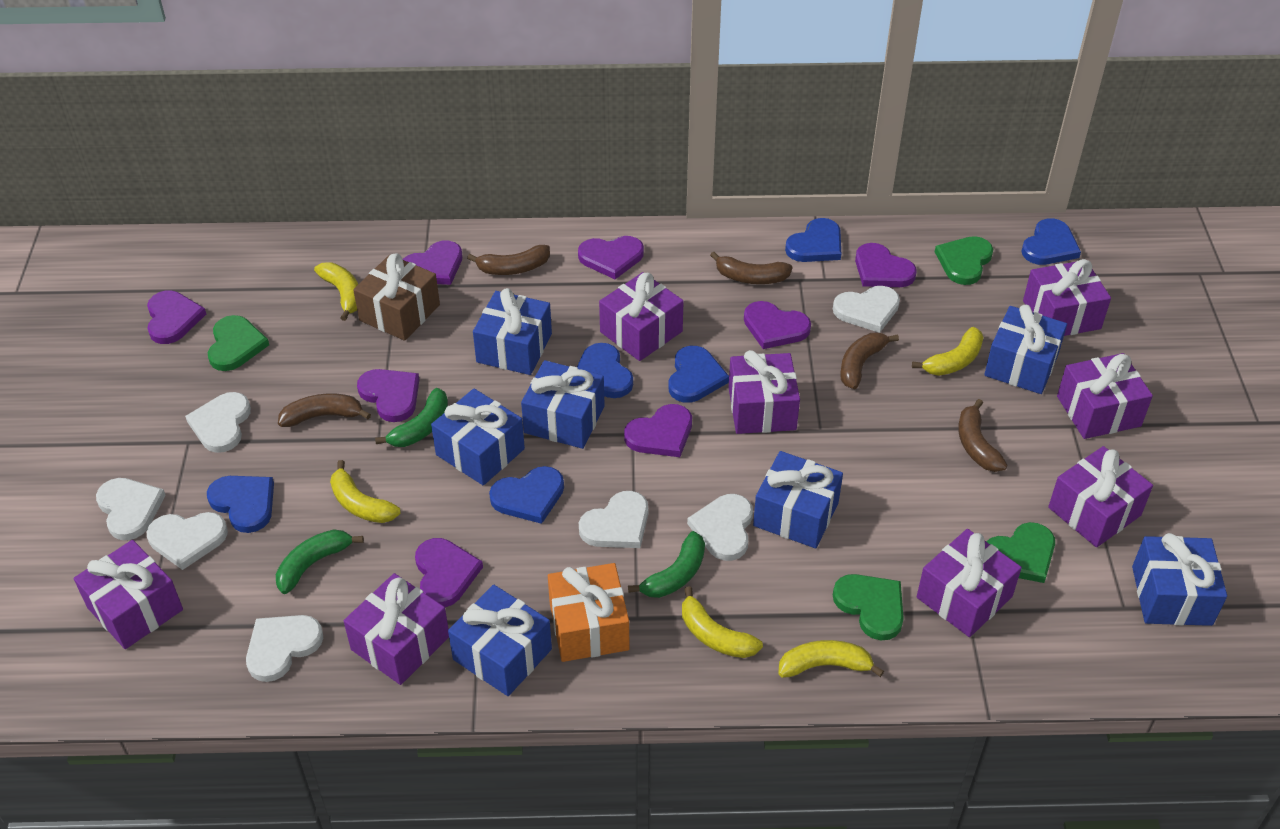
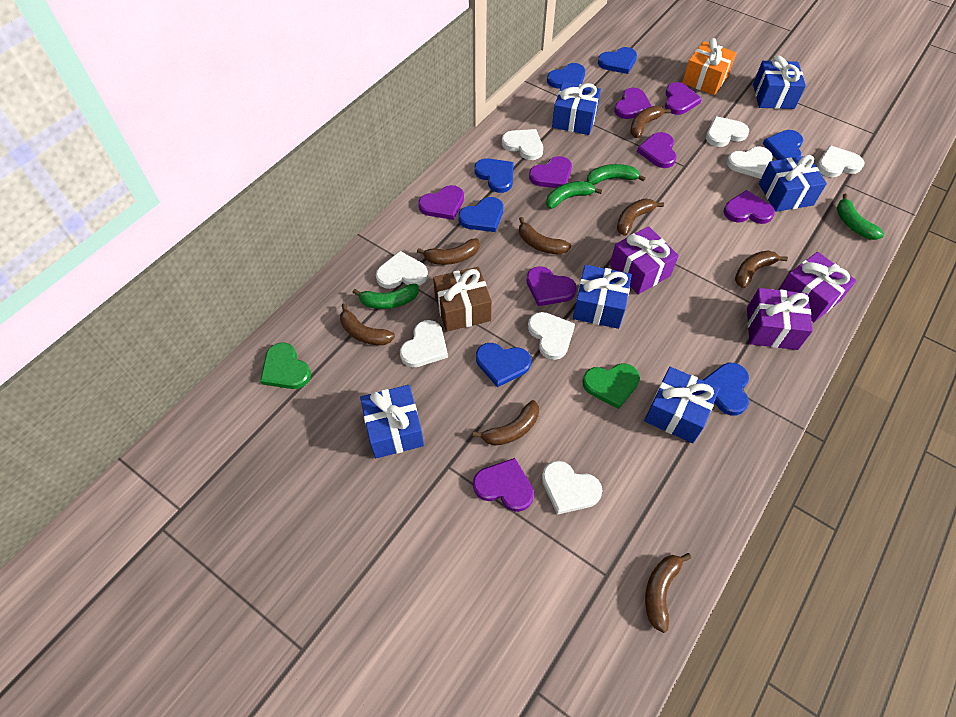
blue gift: 7 -> 6
blue heart: 6 -> 7
brown banana: 5 -> 8
green banana: 3 -> 4
green heart: 4 -> 2
purple gift: 8 -> 3
white heart: 7 -> 8
yellow banana: 5 -> 0

